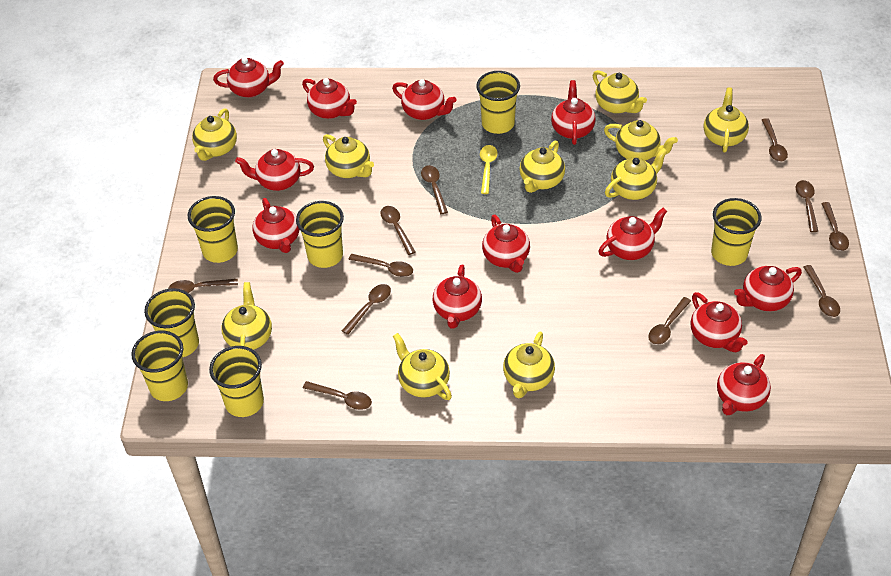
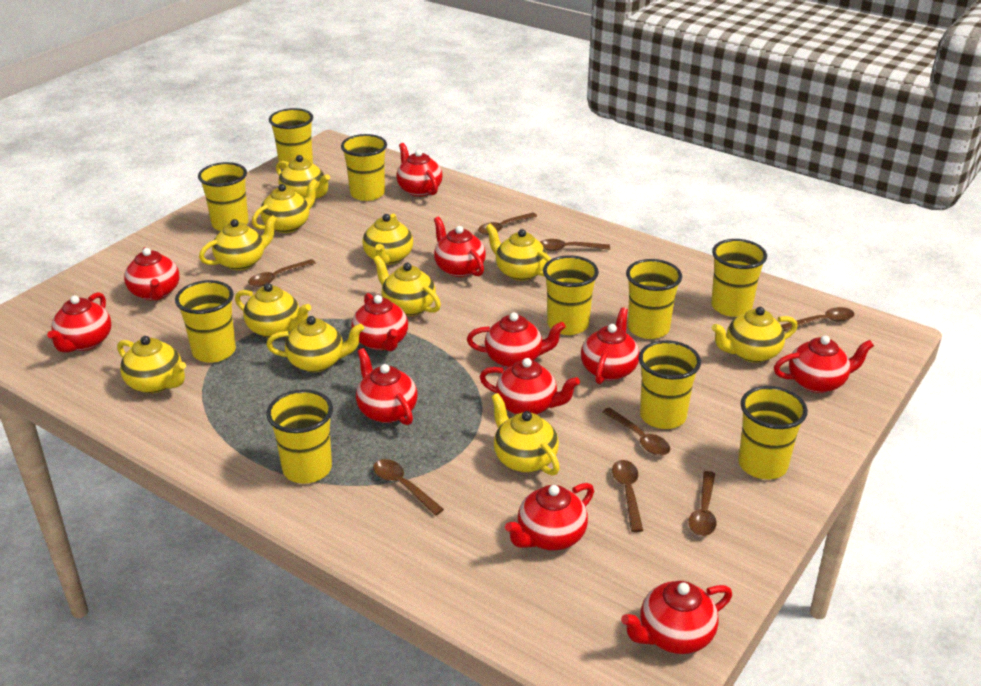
brown spoon: 11 -> 8
yellow cup: 7 -> 10
yellow spoon: 1 -> 0
yellow teapot: 10 -> 11

